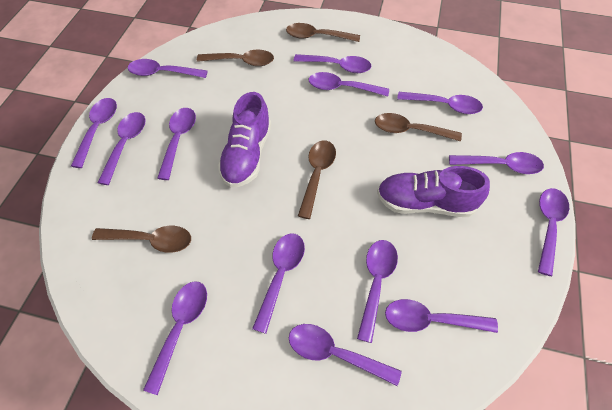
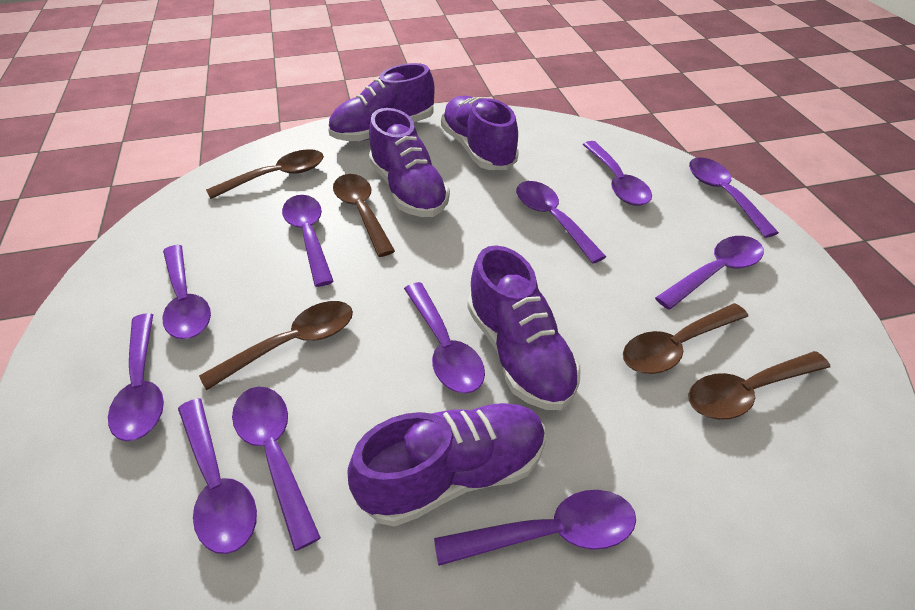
purple shoe: 2 -> 5
purple spoon: 14 -> 11

